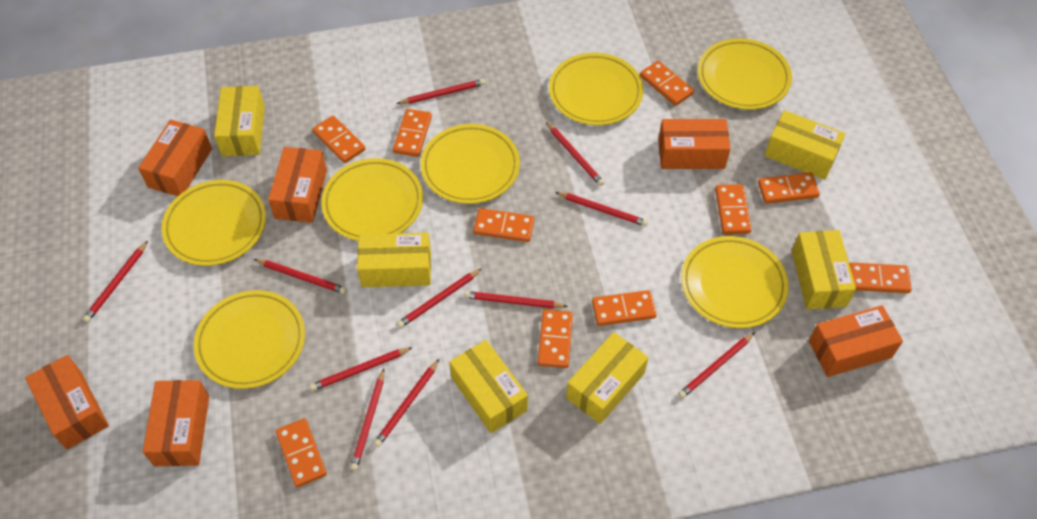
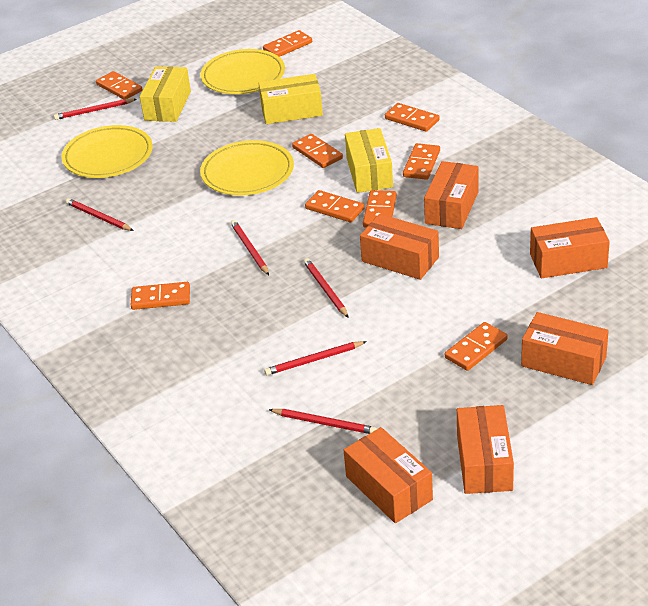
orange domino: 10 -> 9
red pencil: 11 -> 6
yellow box: 6 -> 3
yellow plate: 7 -> 3

